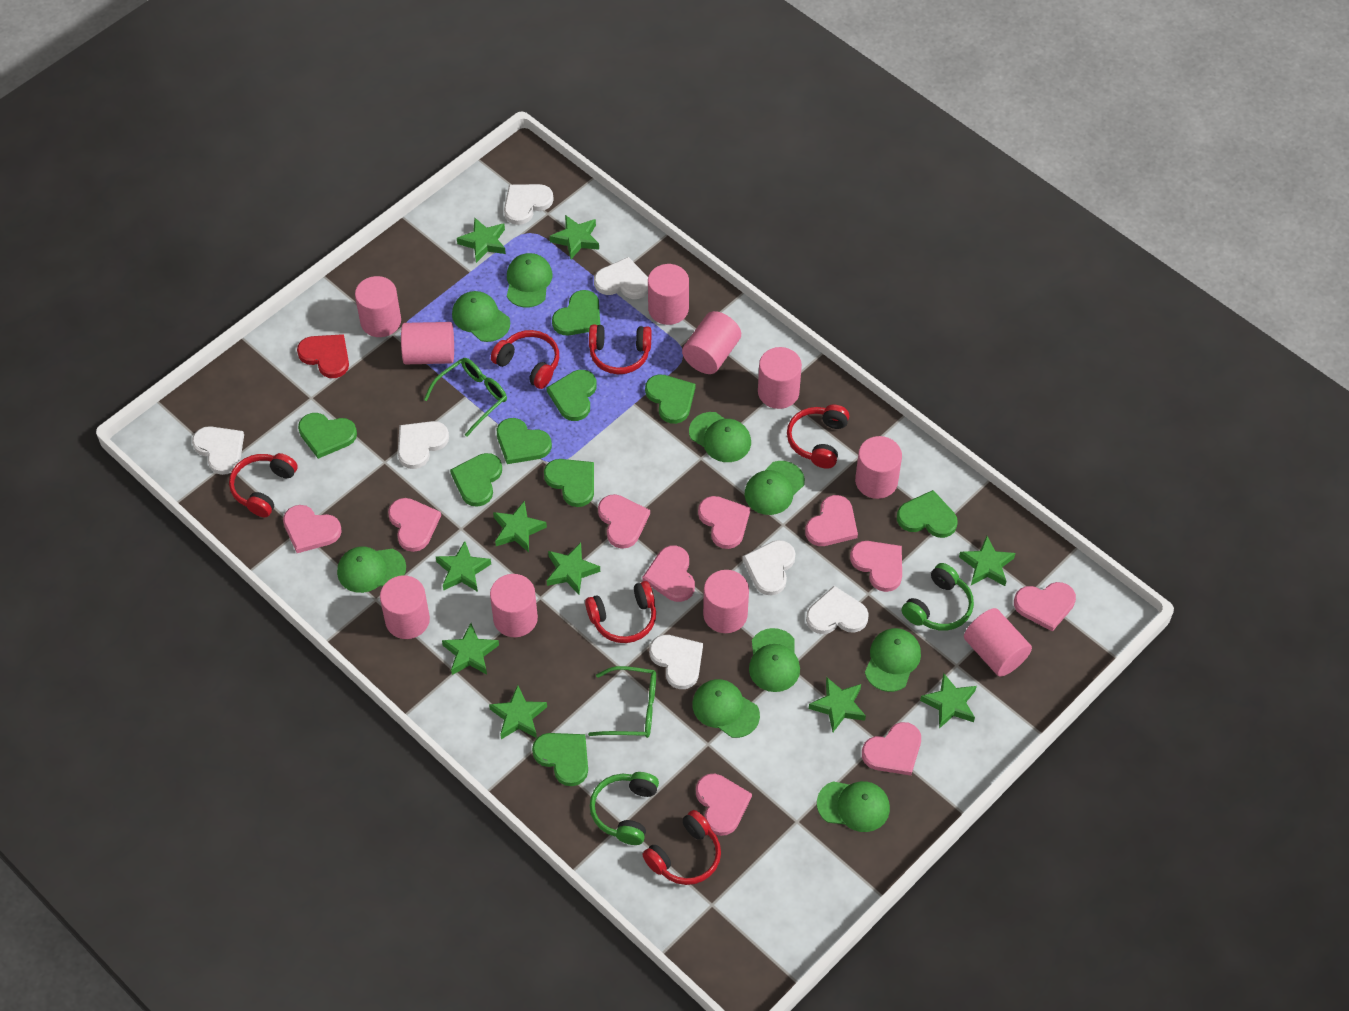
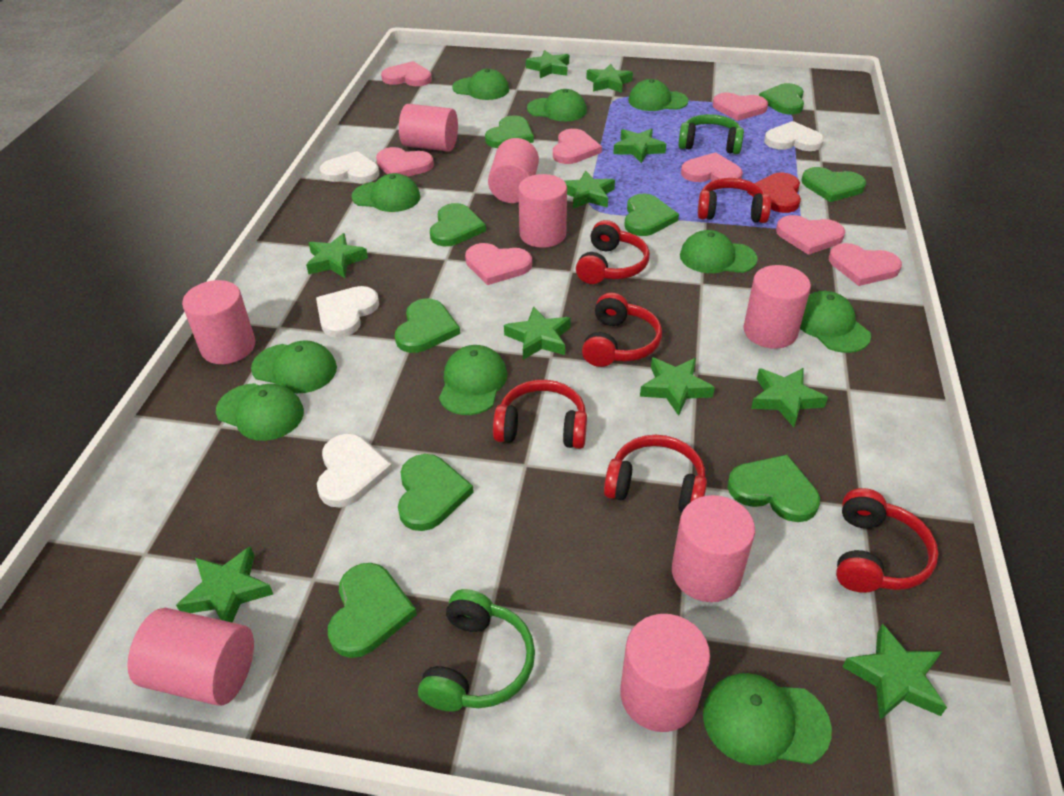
green cap: 9 -> 10
green glasses: 2 -> 0
pink cylinder: 10 -> 8
pink heart: 10 -> 8
white heart: 7 -> 4

